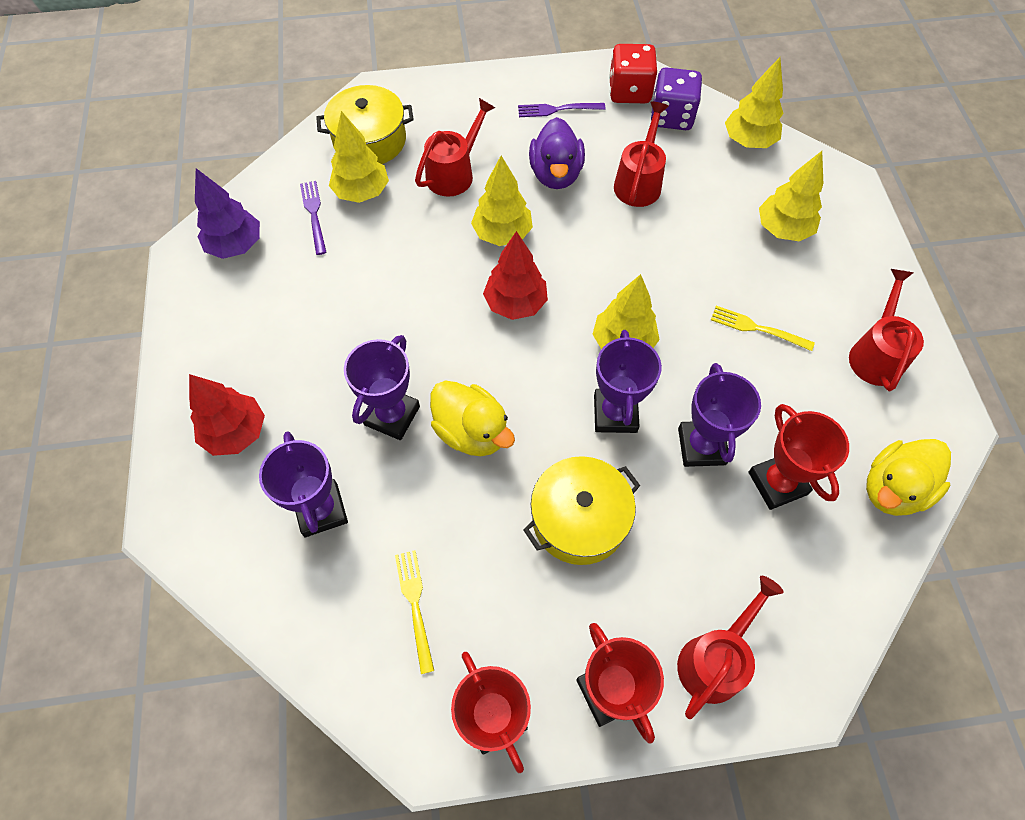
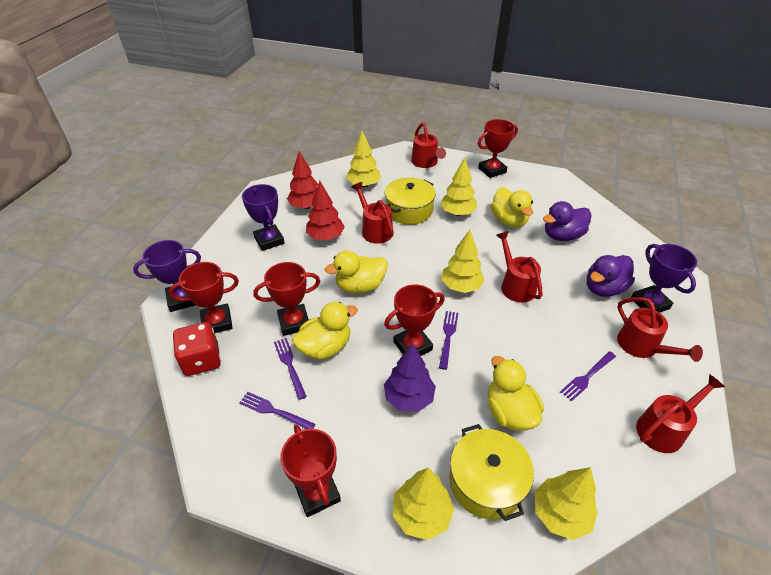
purple dice: 1 -> 0
purple duck: 1 -> 2
purple fork: 2 -> 4
purple trophy: 4 -> 3
red trophy: 3 -> 5
red watering can: 4 -> 5
yellow duck: 2 -> 4
yellow fork: 2 -> 0

